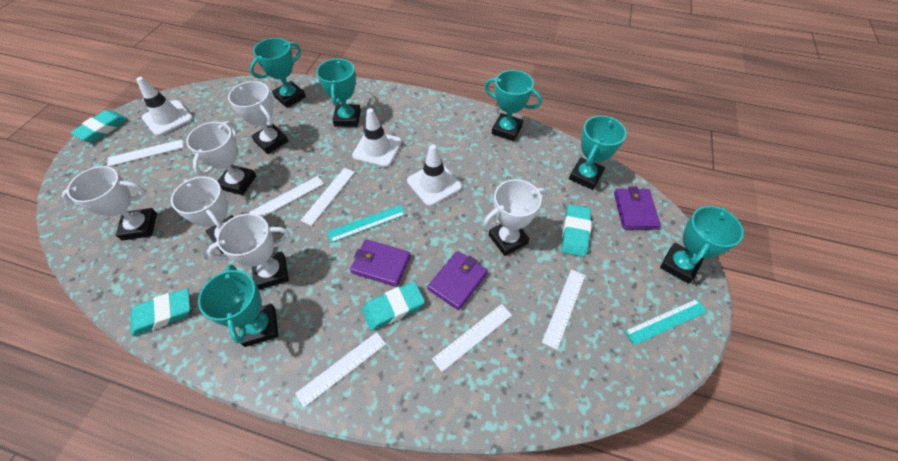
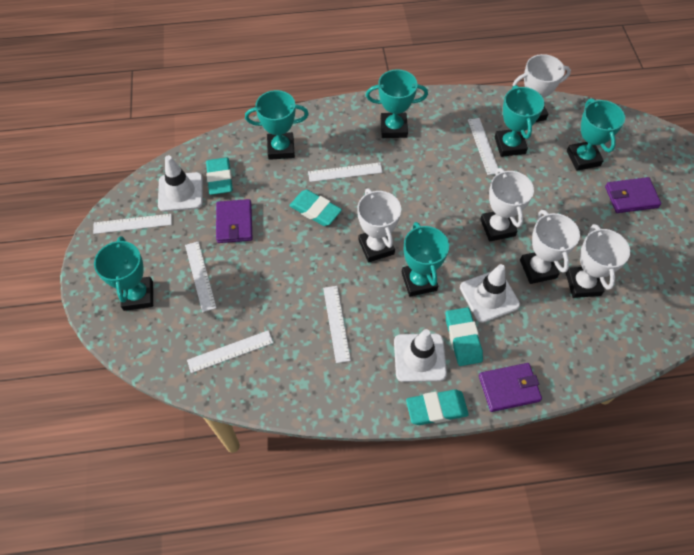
turquoise ruler: 2 -> 0
white trophy: 6 -> 5

